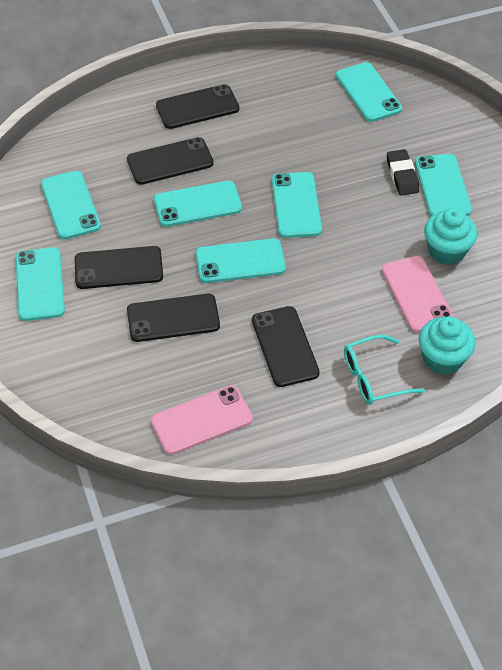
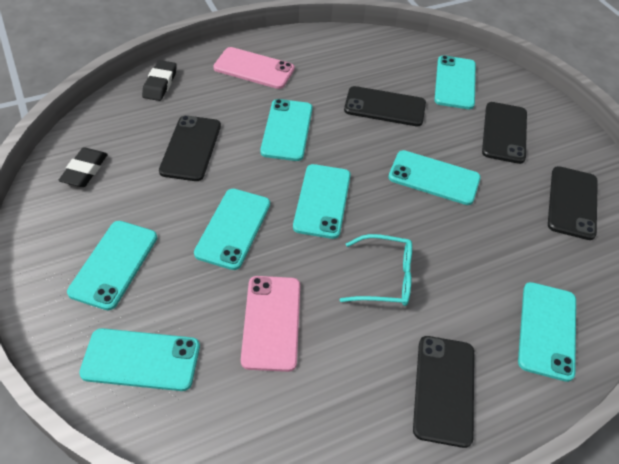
black eraser: 1 -> 2
turquoise cupcake: 2 -> 0
turquoise phone: 7 -> 8

